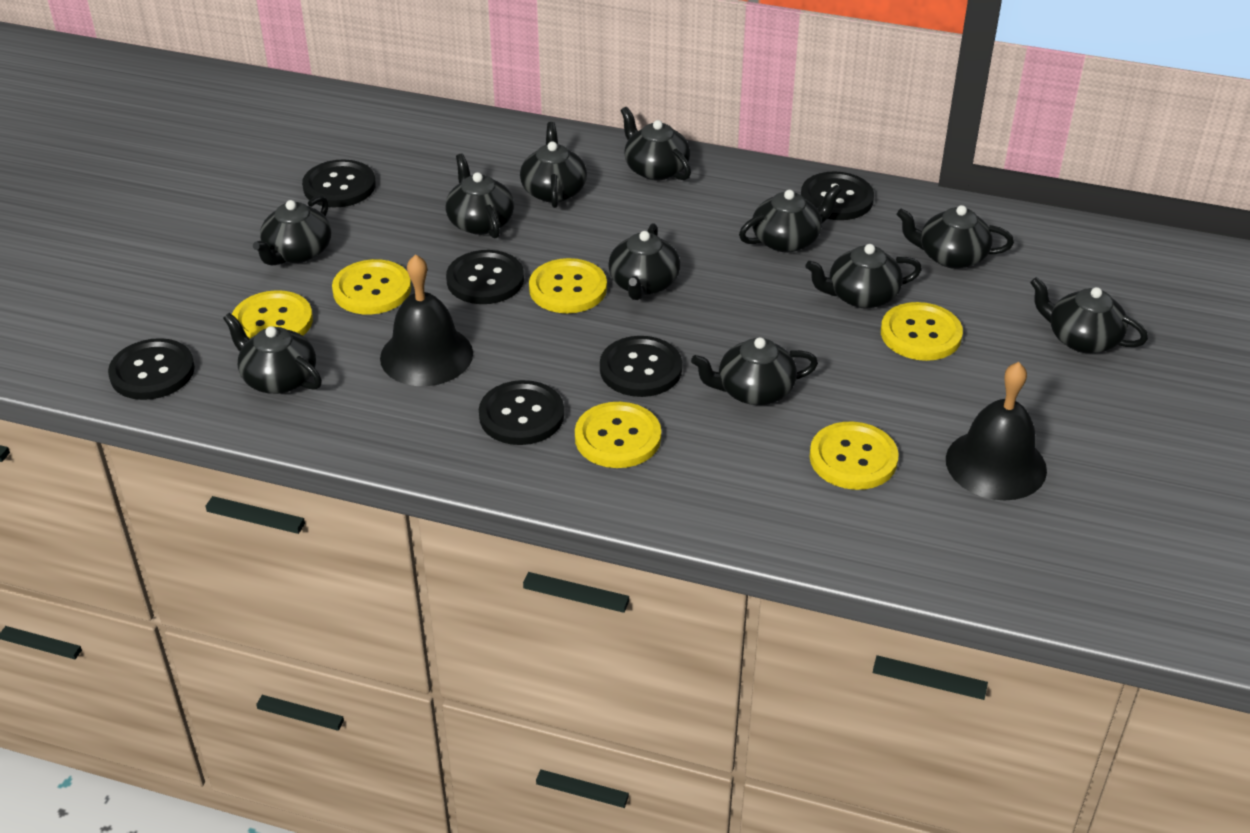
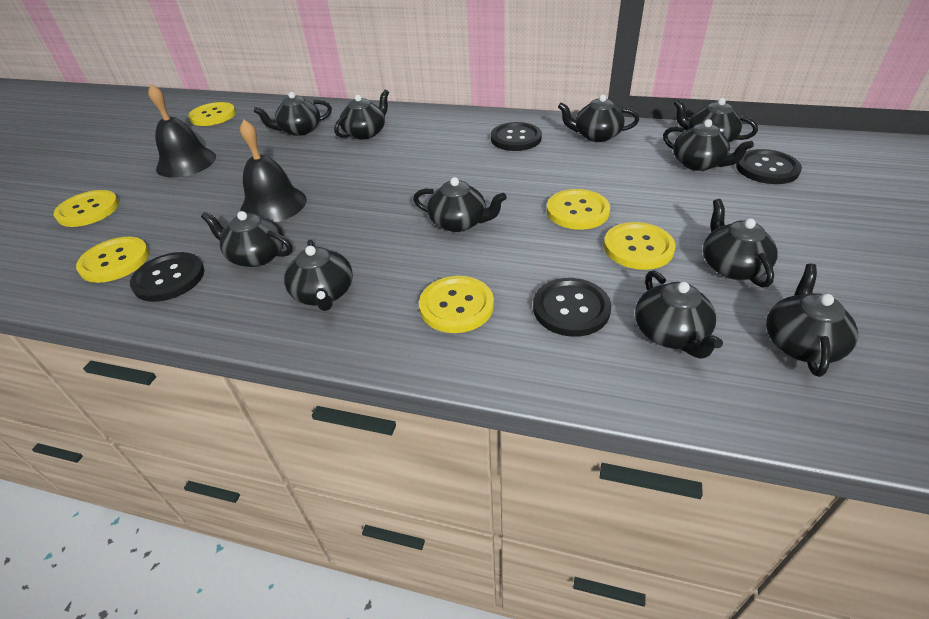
black button: 6 -> 4

